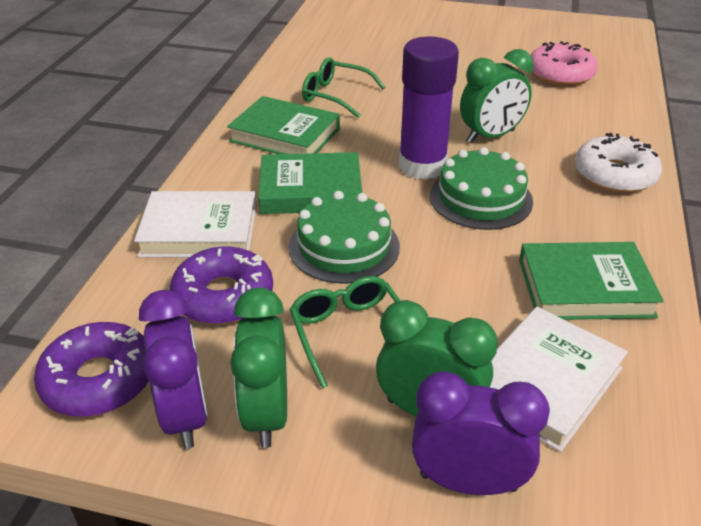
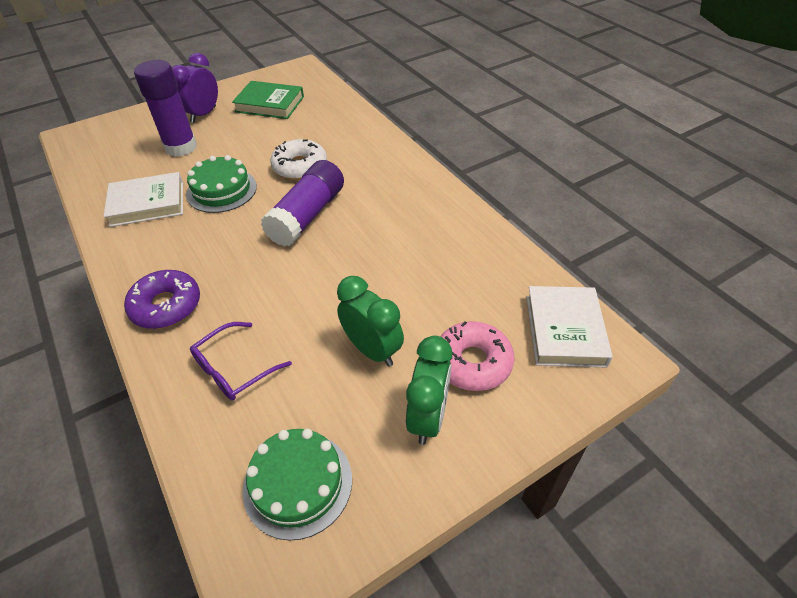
green book: 3 -> 1
green clock: 3 -> 2
green glasses: 2 -> 0
purple clock: 2 -> 1
purple donut: 2 -> 1
purple glasses: 0 -> 1
purple glue stick: 1 -> 2

